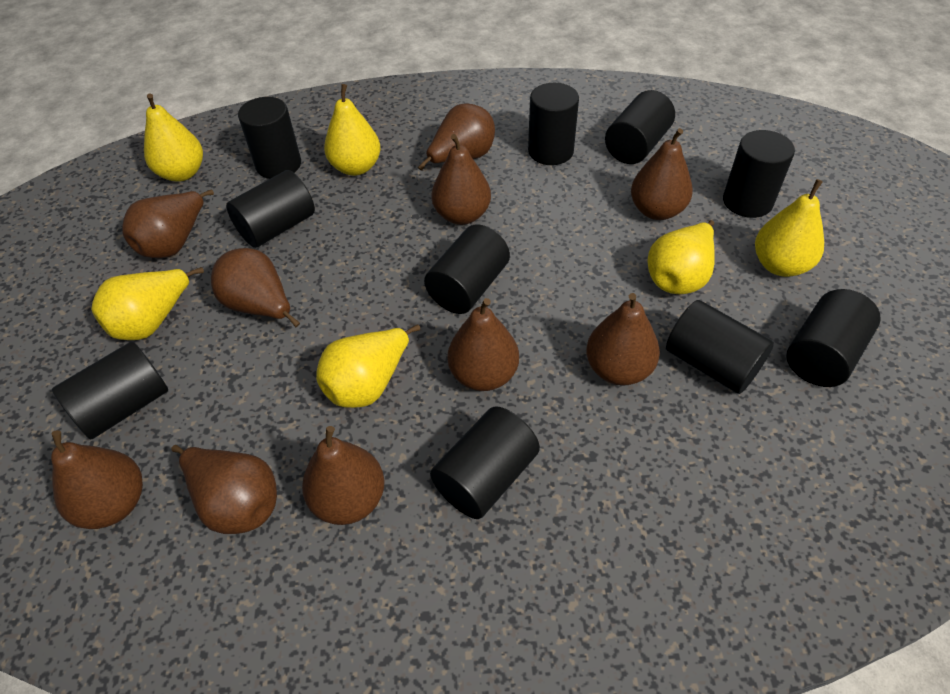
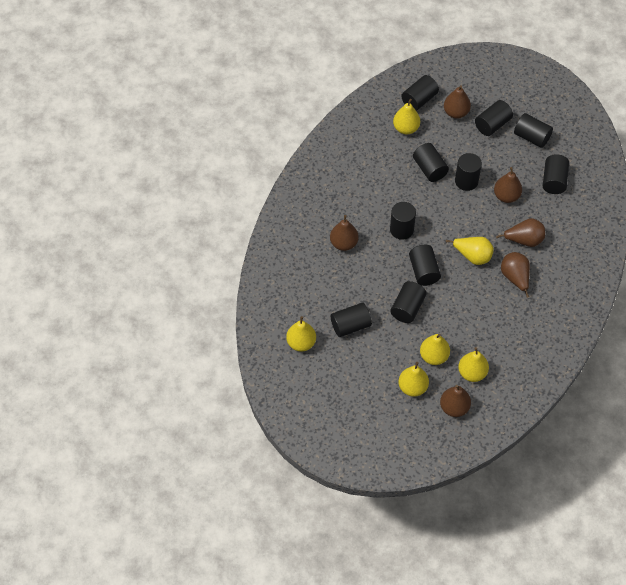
brown pear: 10 -> 6

